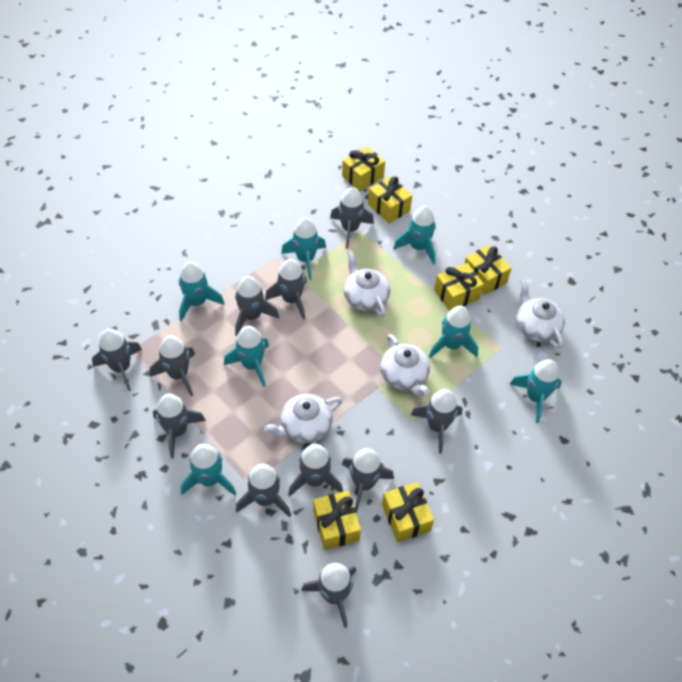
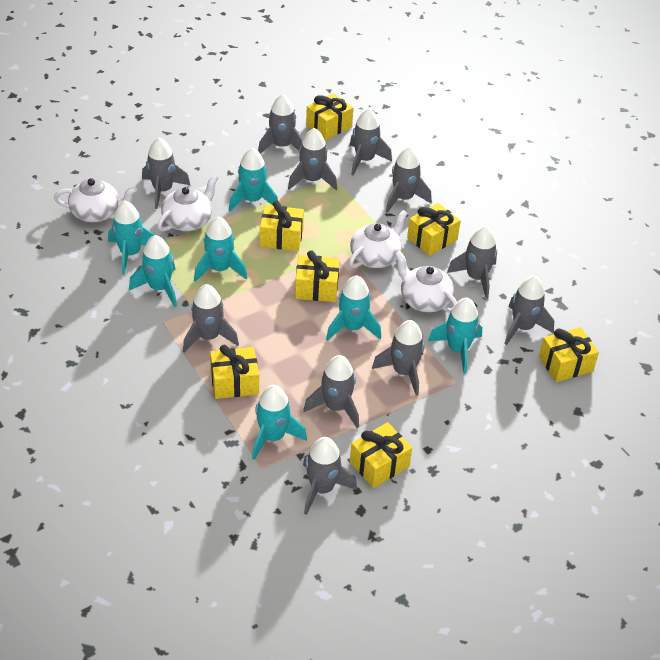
yellow gift: 6 -> 7

